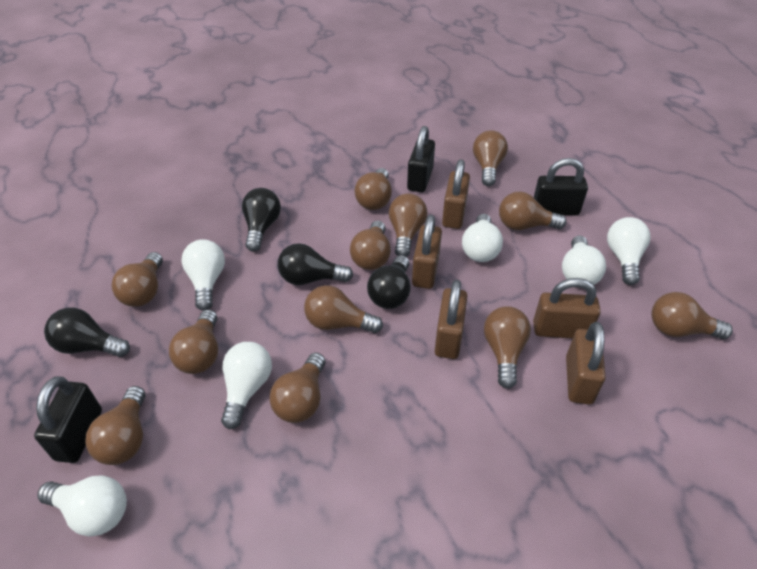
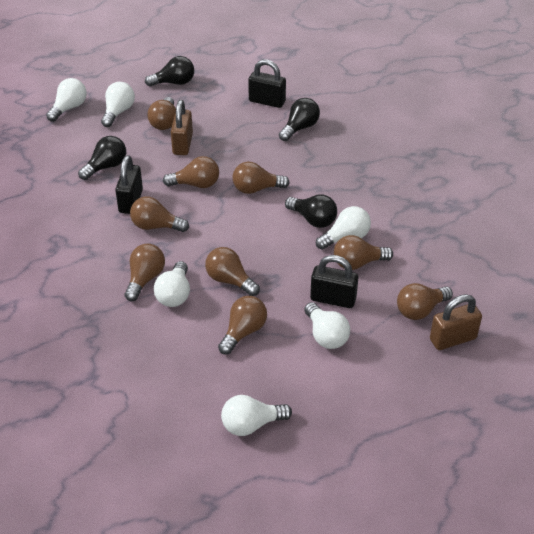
brown light bulb: 12 -> 9
brown padlock: 5 -> 2

